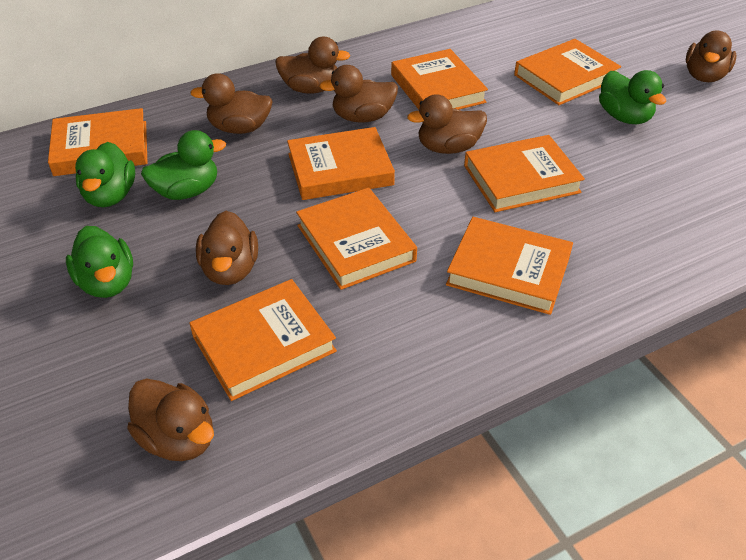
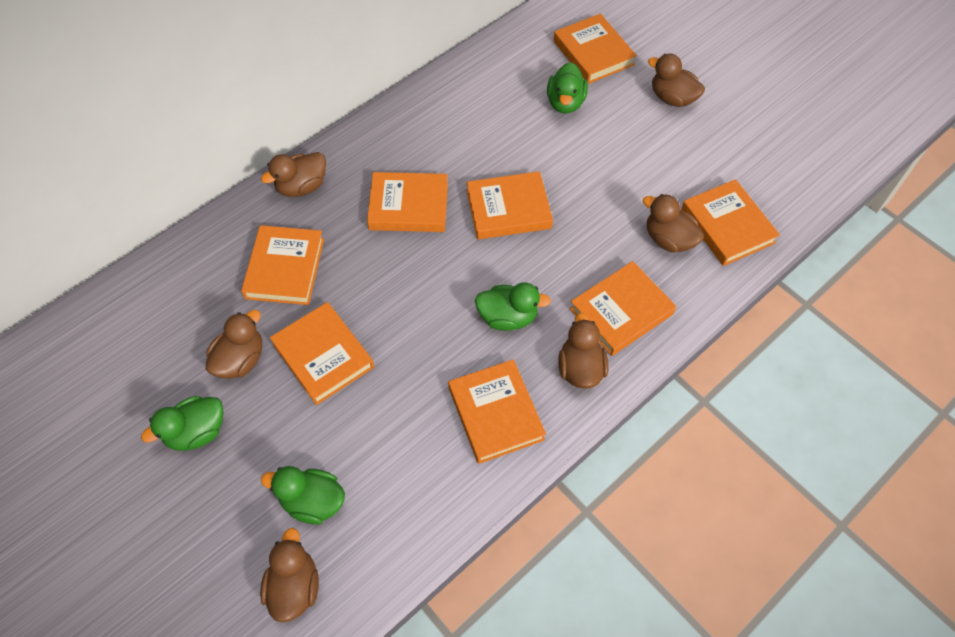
brown duck: 7 -> 6

